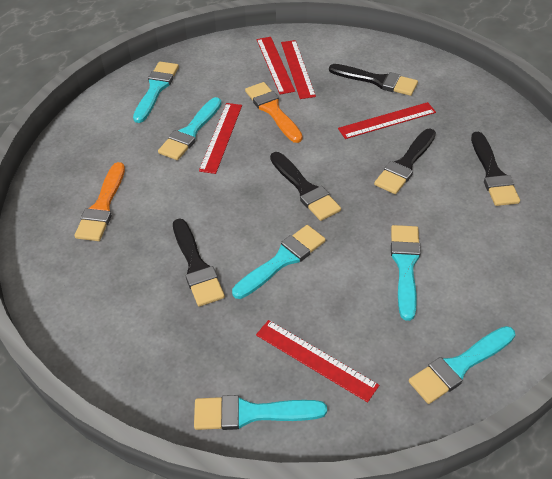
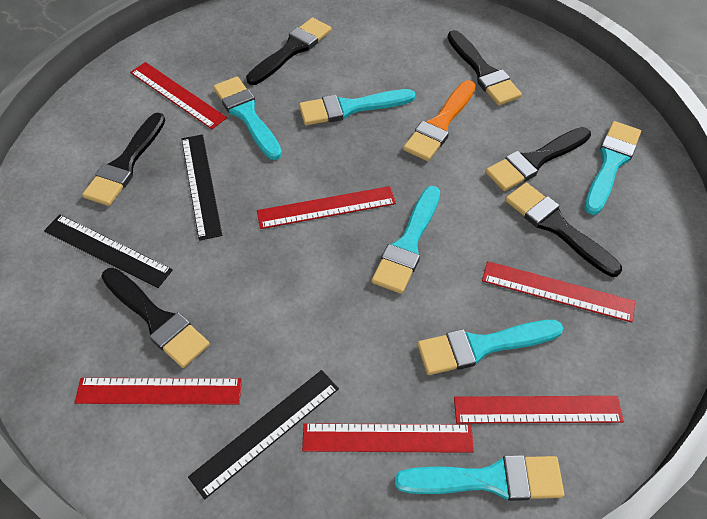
black brush: 5 -> 6
black ruler: 0 -> 3
orange brush: 2 -> 1
red ruler: 5 -> 6

